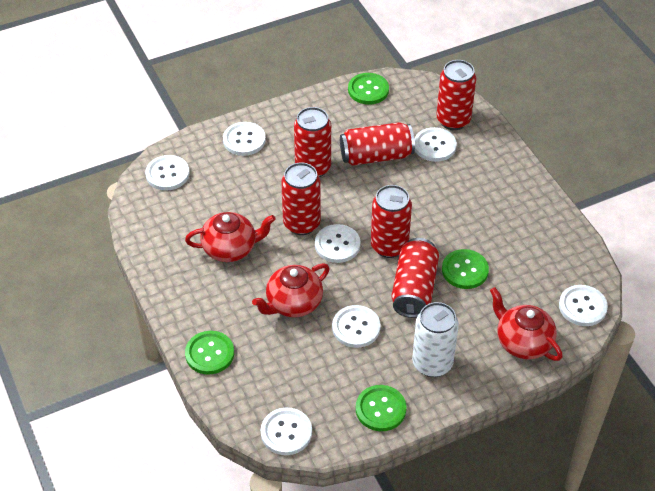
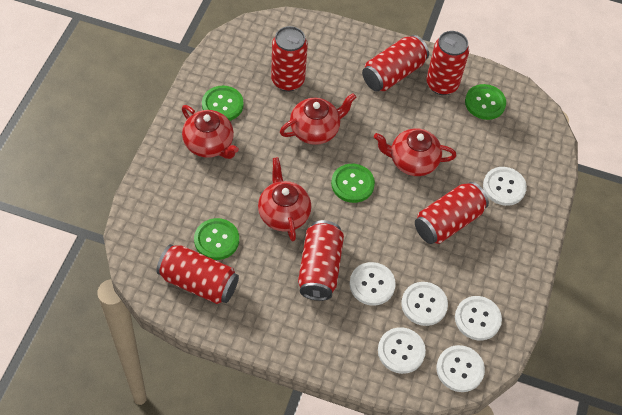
red teapot: 3 -> 4
white button: 7 -> 6
white can: 1 -> 0

